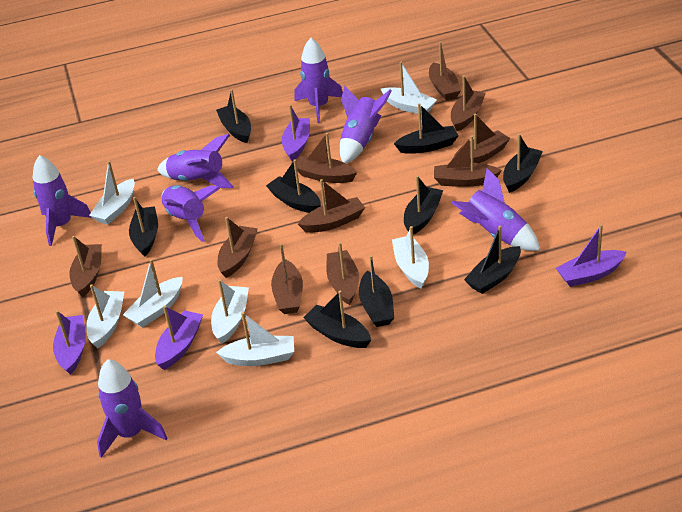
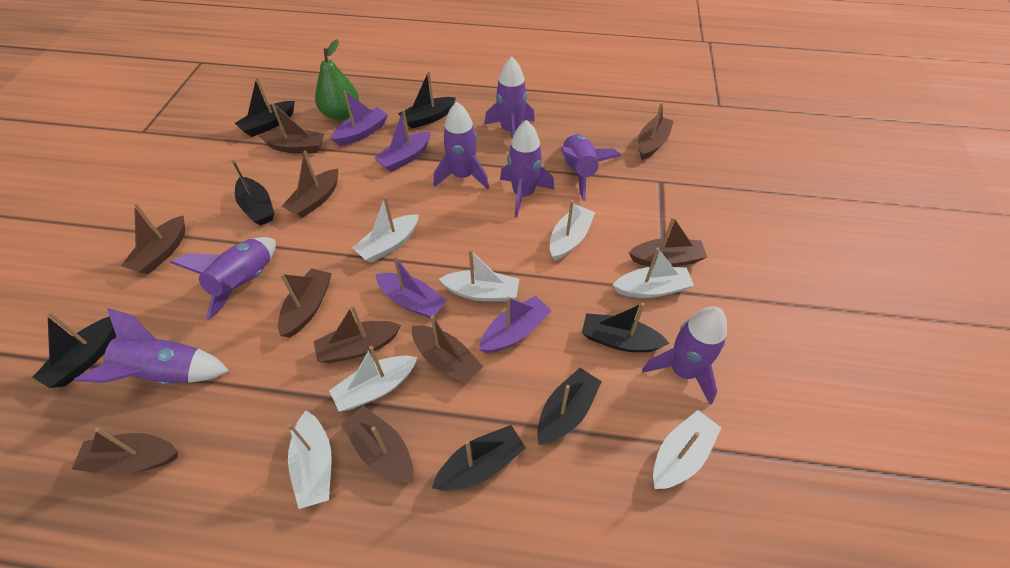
black boat: 9 -> 7
green pear: 0 -> 1

